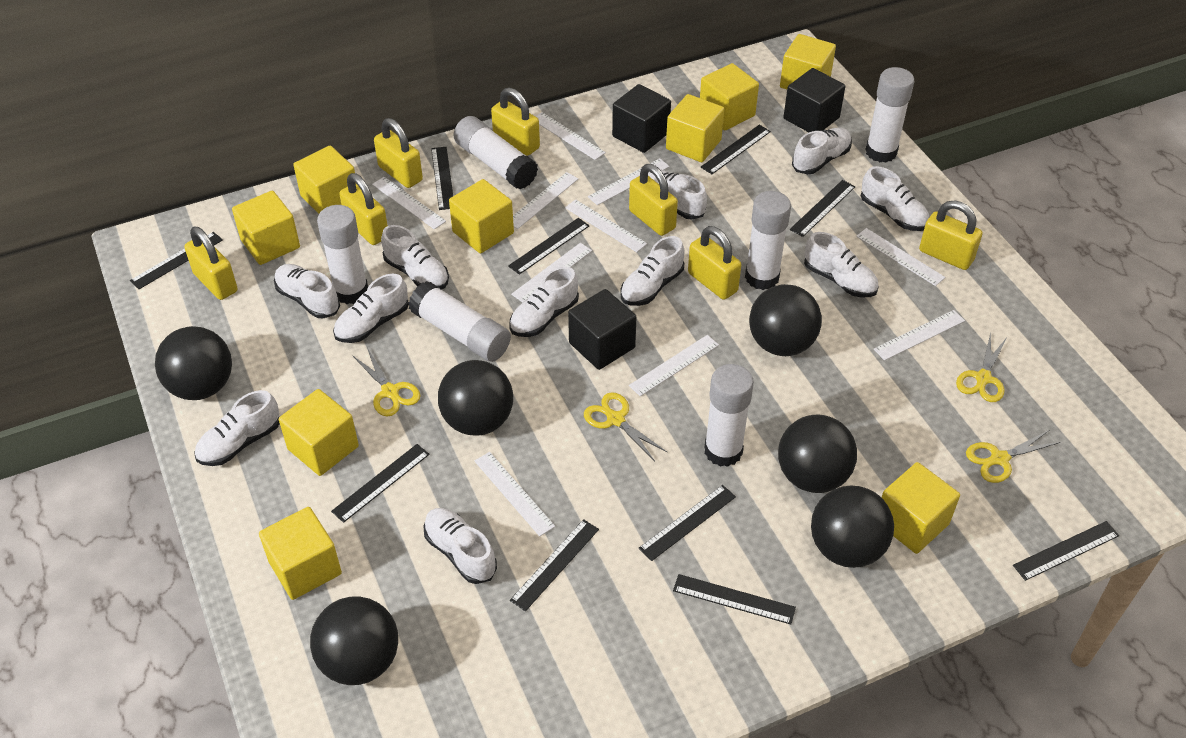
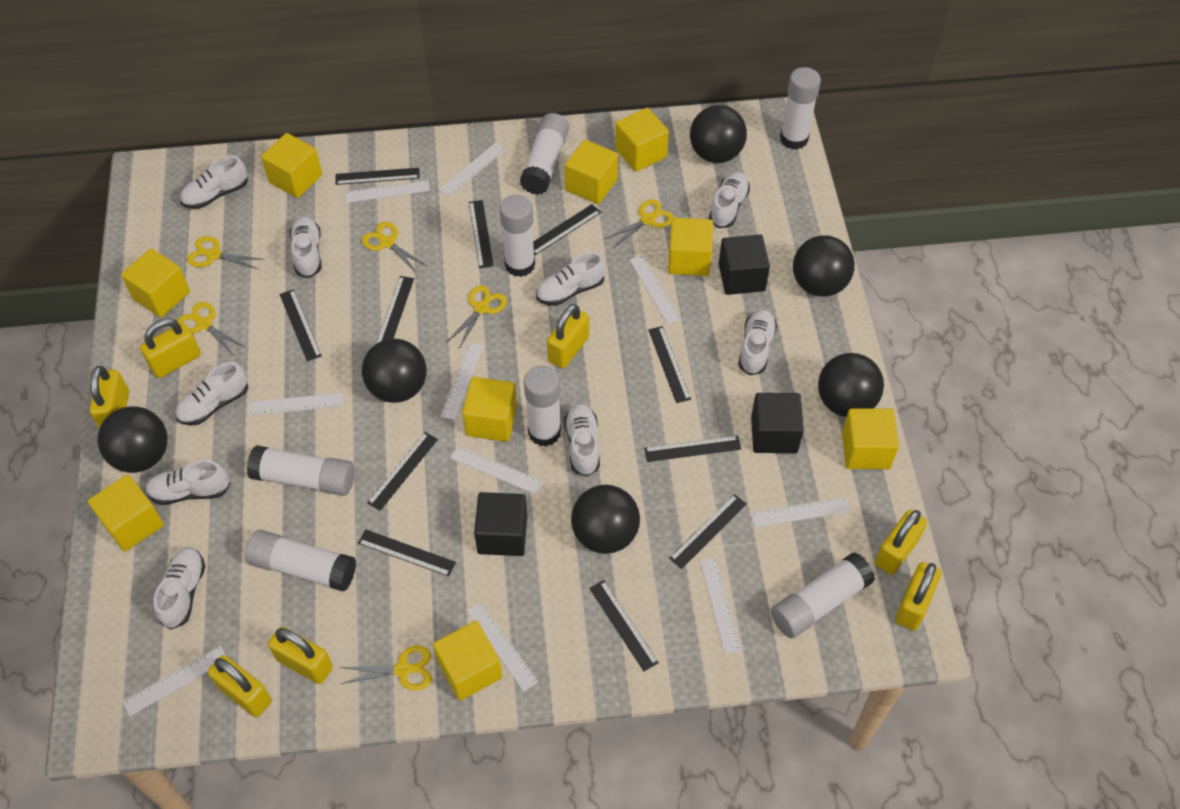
black ruler: 10 -> 11
white glue stick: 6 -> 7
white shoe: 11 -> 9
yellow scissors: 4 -> 6

